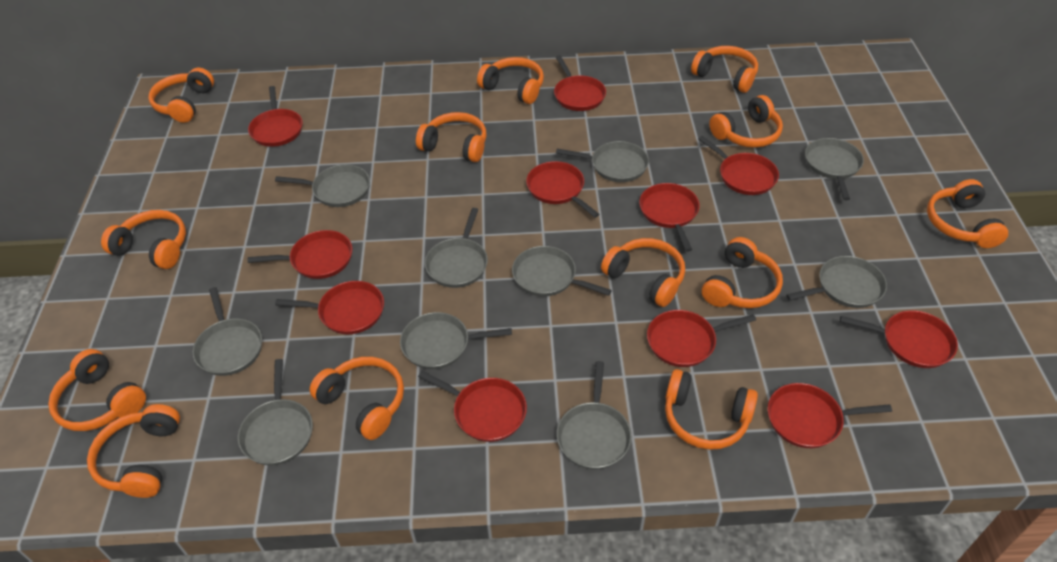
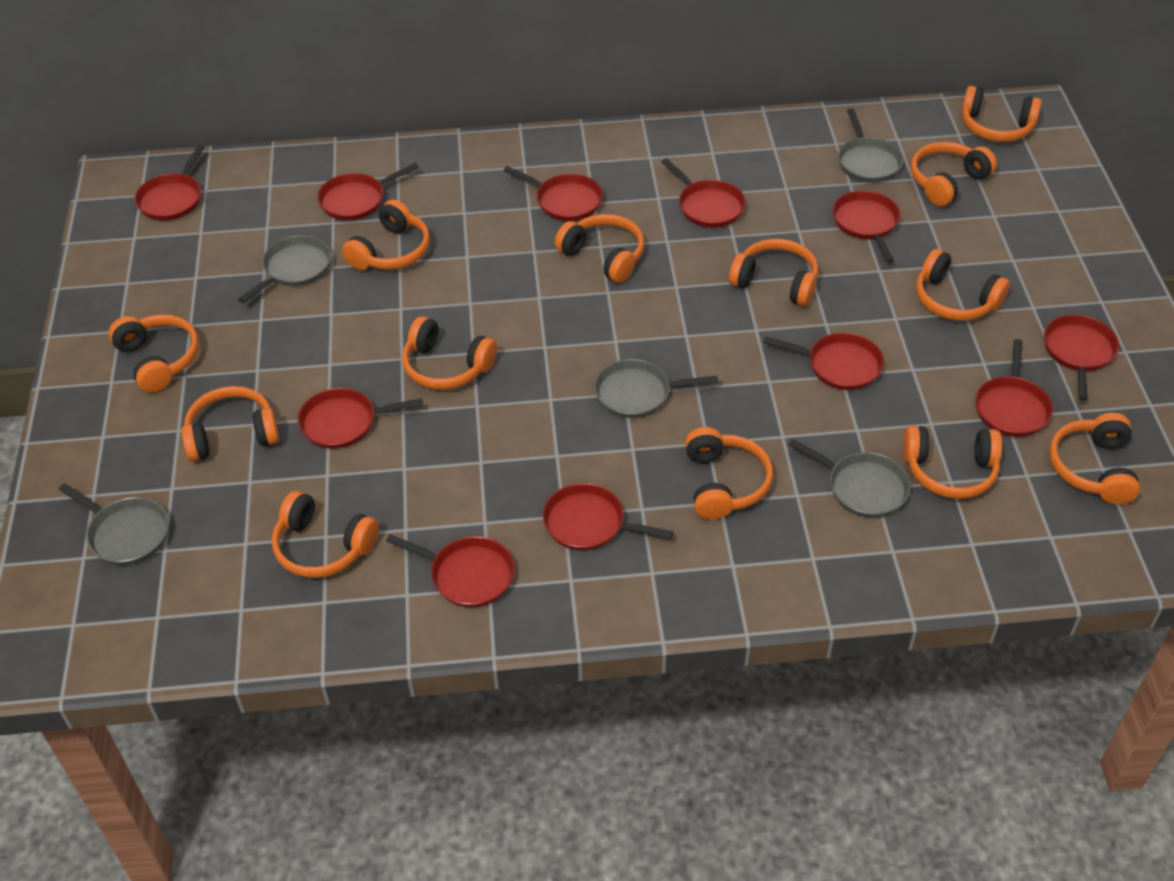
grey pan: 10 -> 5

